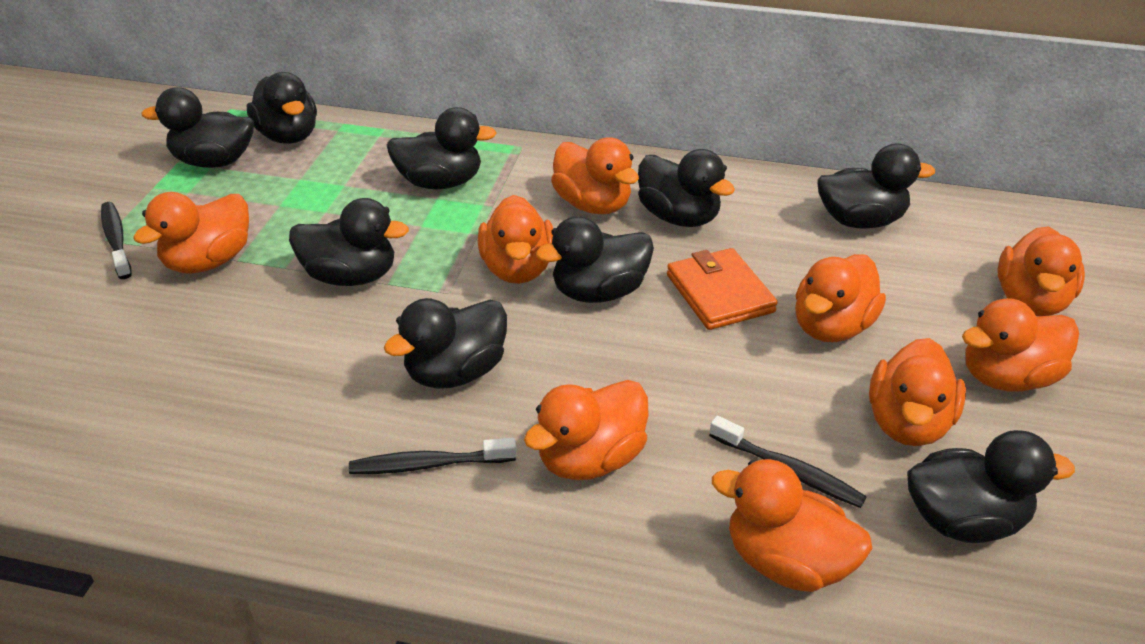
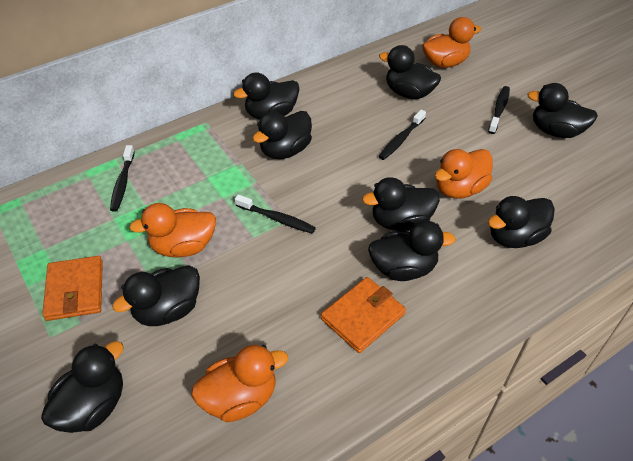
black toothbrush: 3 -> 4
orange duck: 9 -> 4
orange wallet: 1 -> 2

